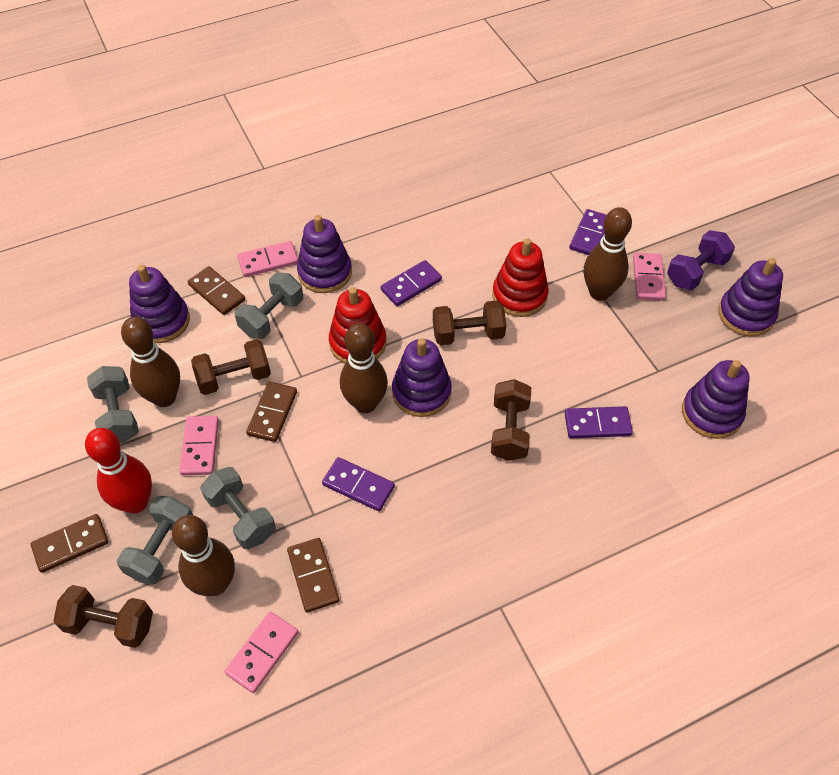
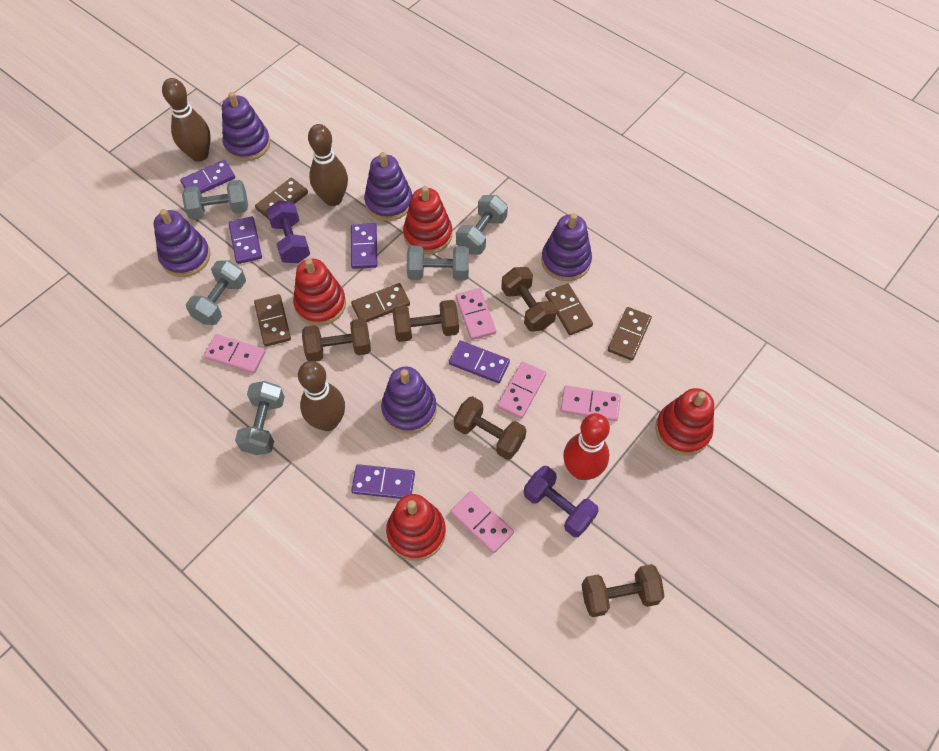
brown bowling pin: 4 -> 3
brown domino: 4 -> 5
brown dumbbell: 4 -> 5
grey dumbbell: 4 -> 5
pink domino: 4 -> 5
purple domino: 4 -> 5
purple dumbbell: 1 -> 2
red stacking toy: 2 -> 4

